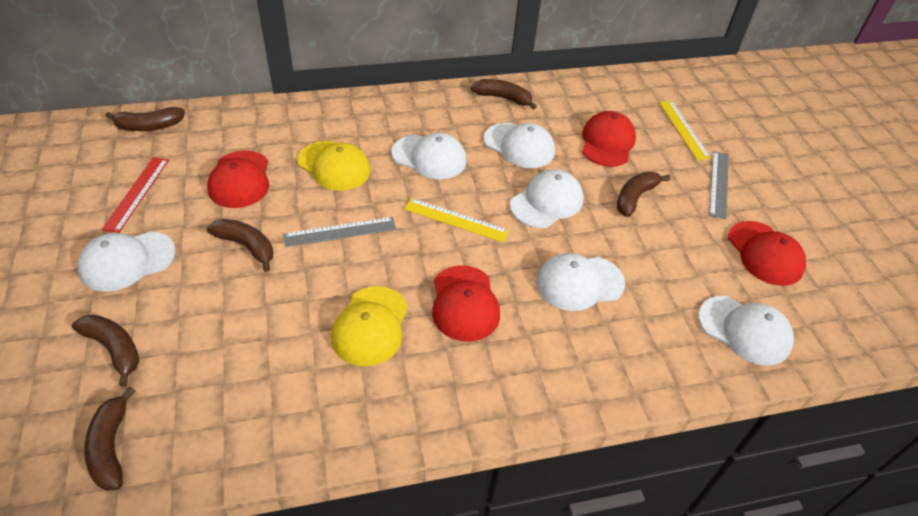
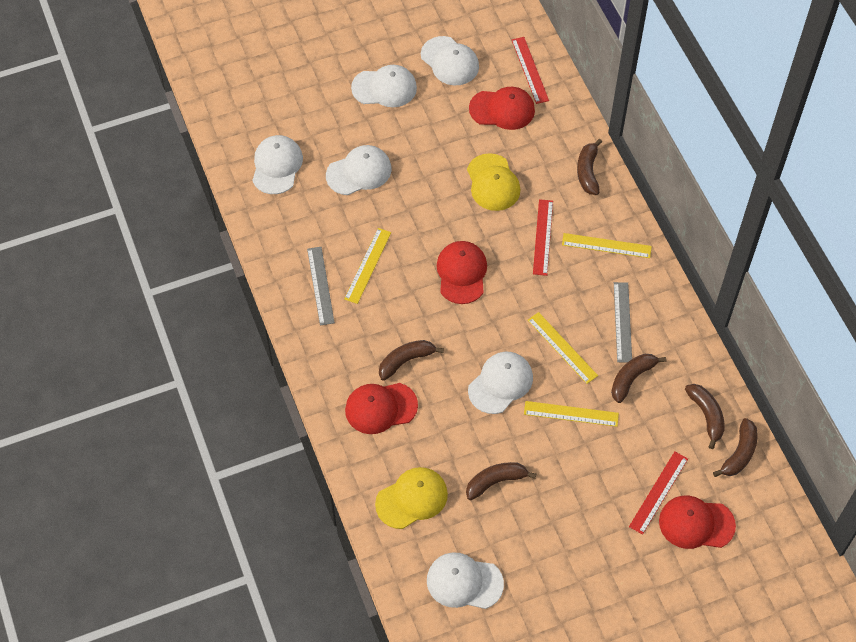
red ruler: 1 -> 3
yellow ruler: 2 -> 4

